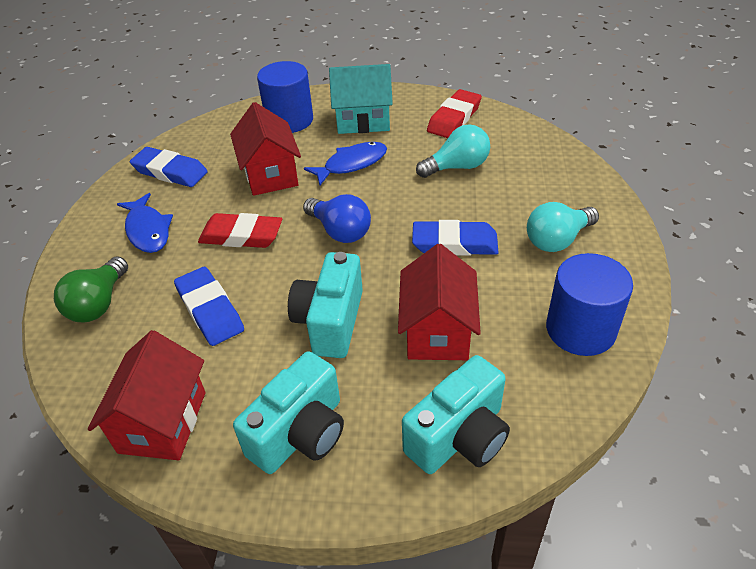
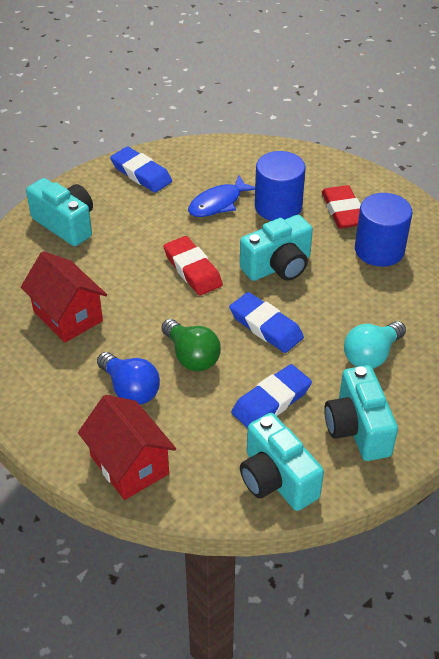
blue fish: 2 -> 1
red house: 3 -> 2
turquoise camera: 3 -> 4
turquoise house: 1 -> 0
turquoise light bulb: 2 -> 1

